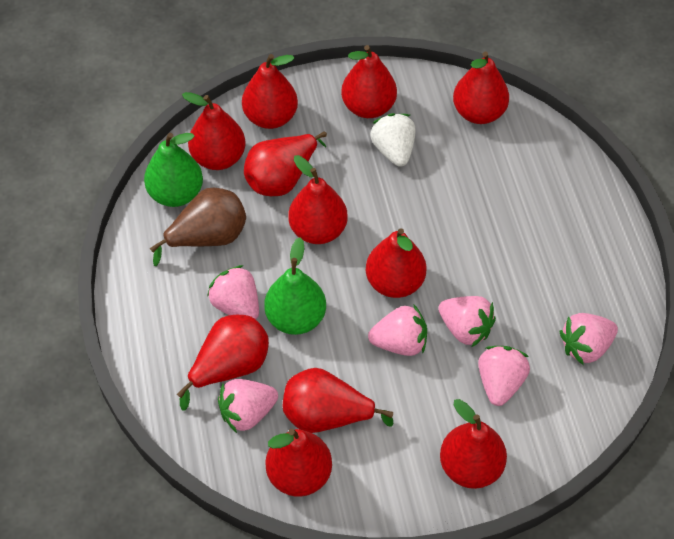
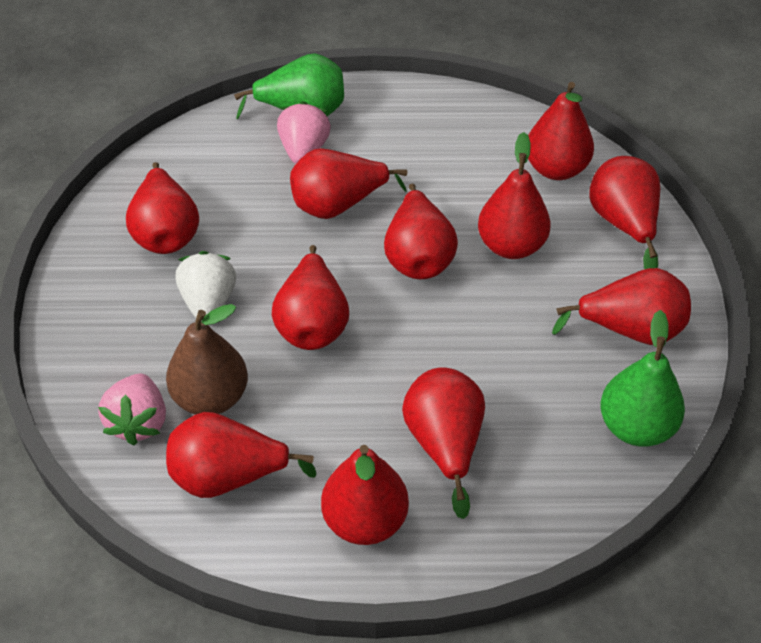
pink strawberry: 6 -> 2

